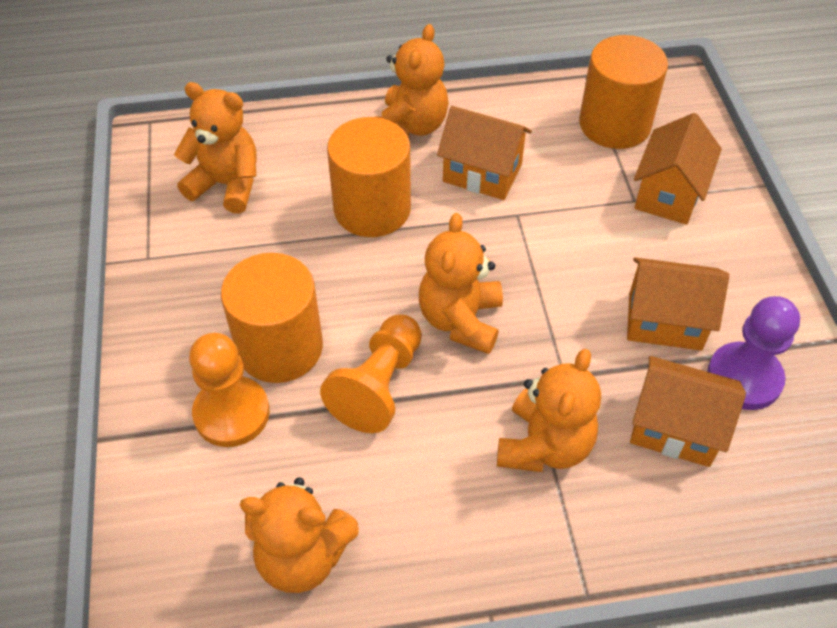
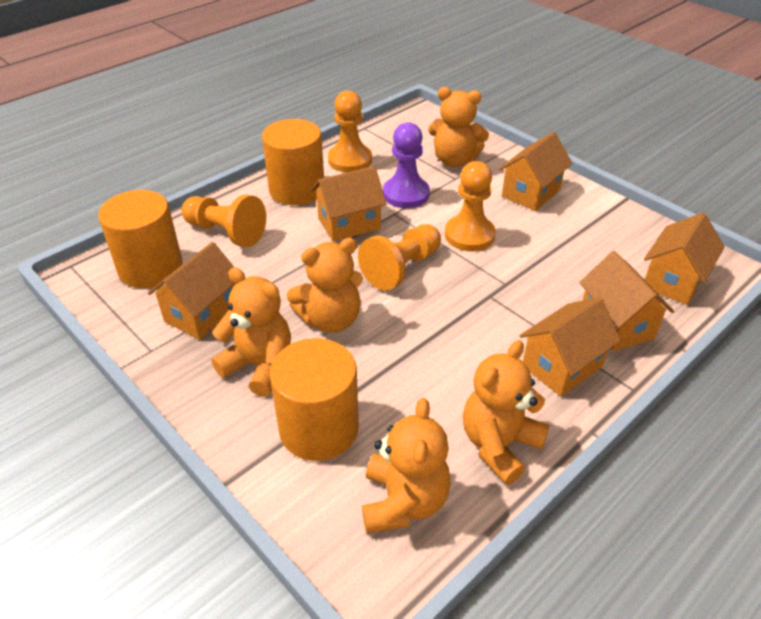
orange house: 4 -> 6
orange pawn: 2 -> 4

